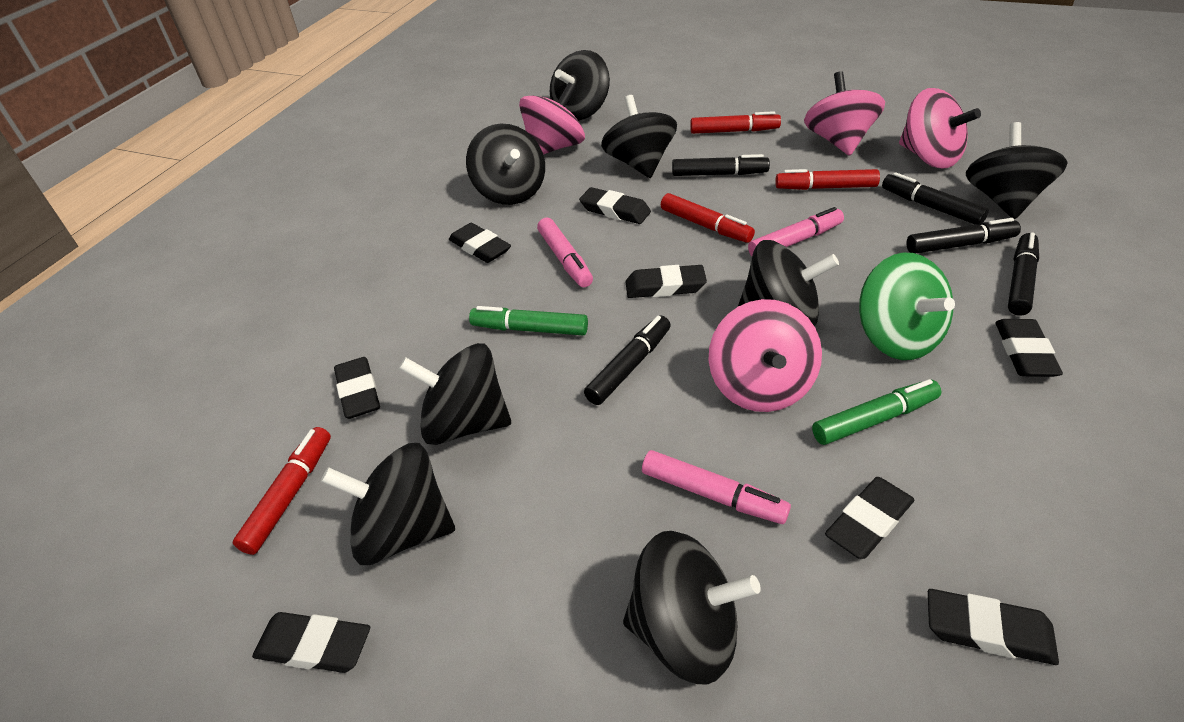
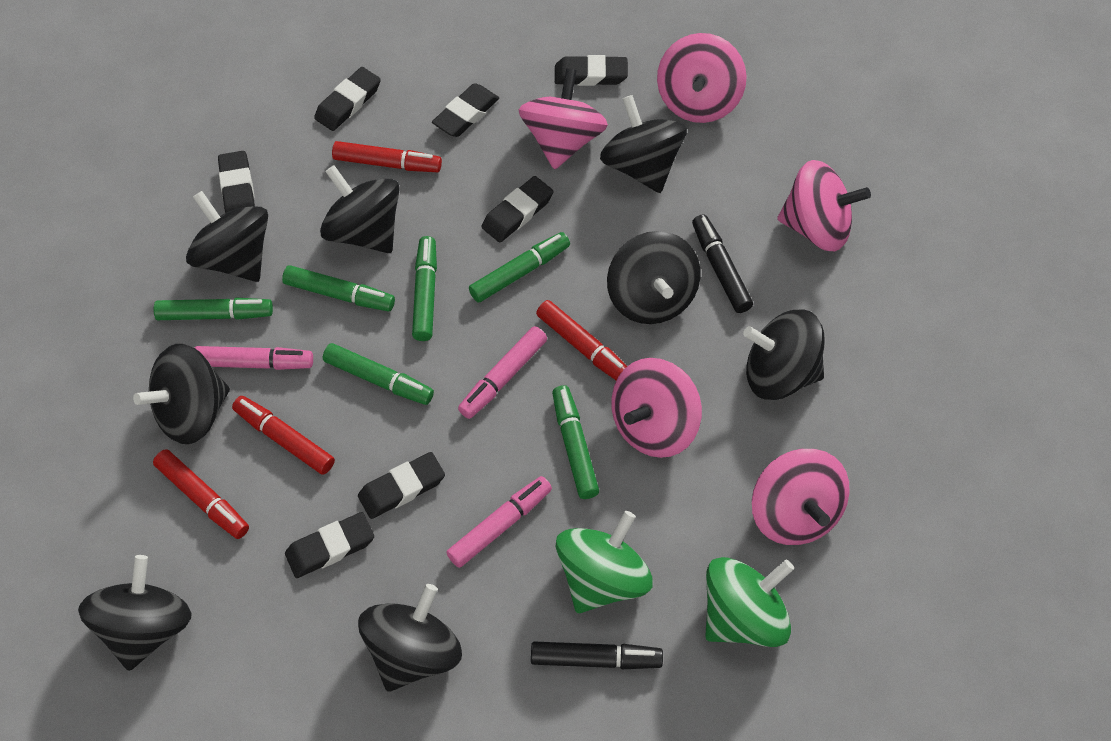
black eraser: 8 -> 7
black marker: 5 -> 2
green marker: 2 -> 6
green spinning top: 1 -> 2
pink spinning top: 4 -> 5

